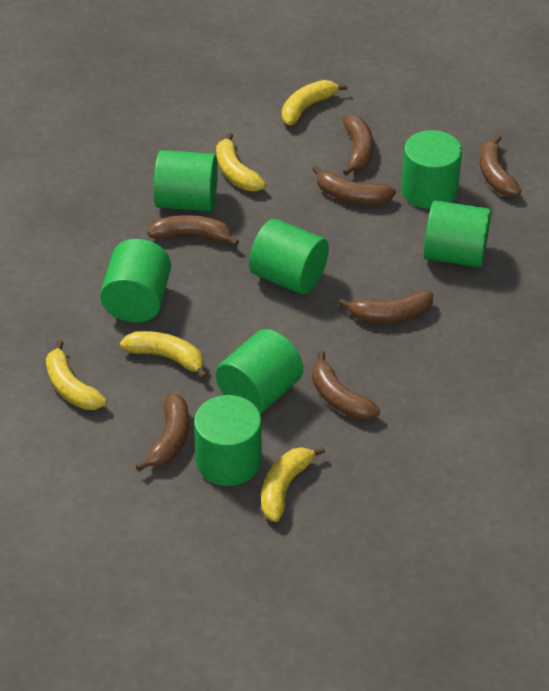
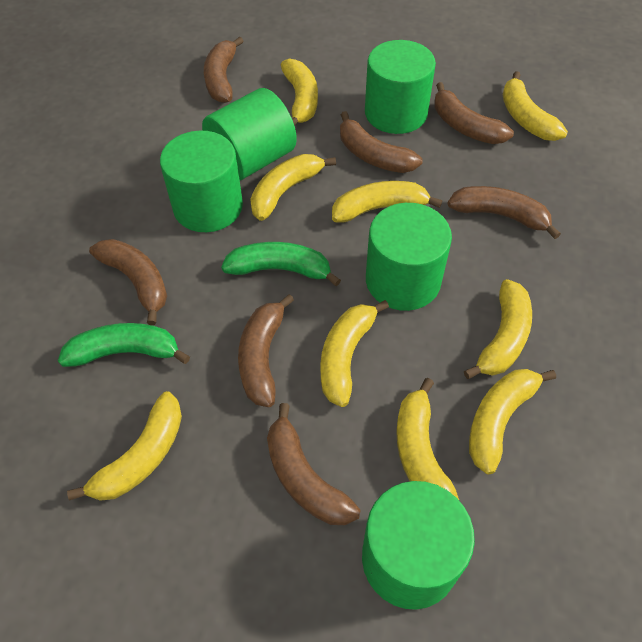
green banana: 0 -> 2
green cylinder: 7 -> 5
yellow banana: 5 -> 9

